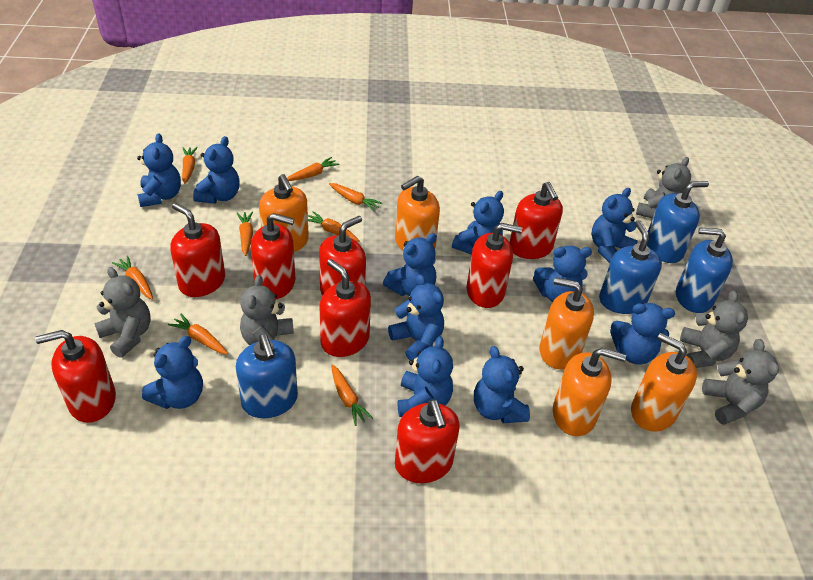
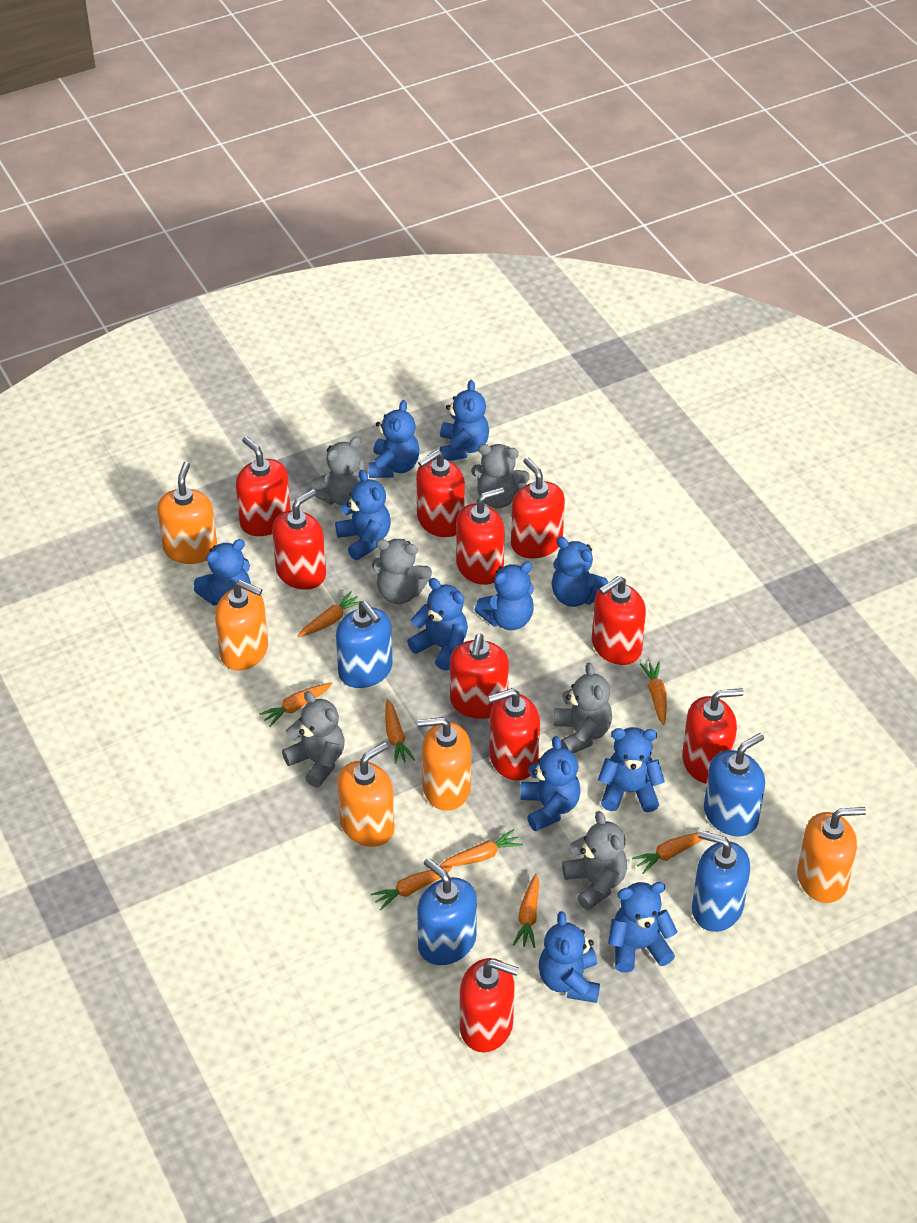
grey teddy bear: 5 -> 6
red soap dispenser: 8 -> 10

